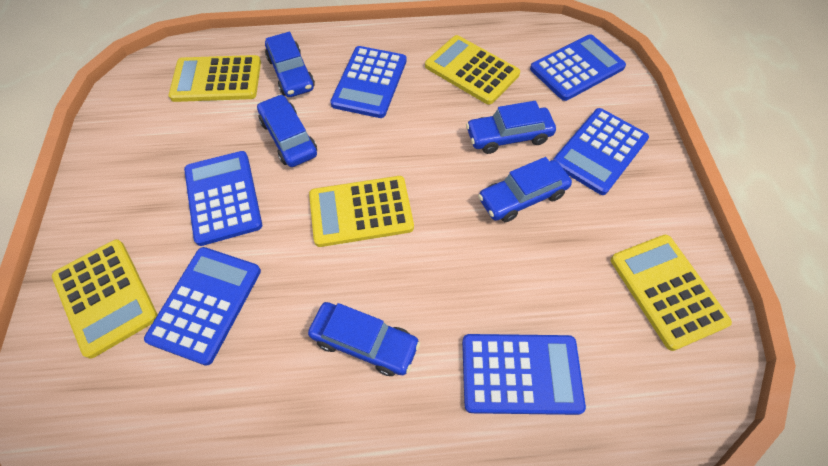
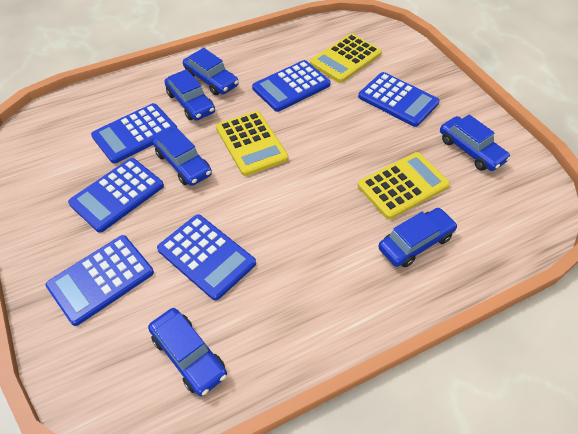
blue car: 5 -> 6
yellow calculator: 5 -> 3

